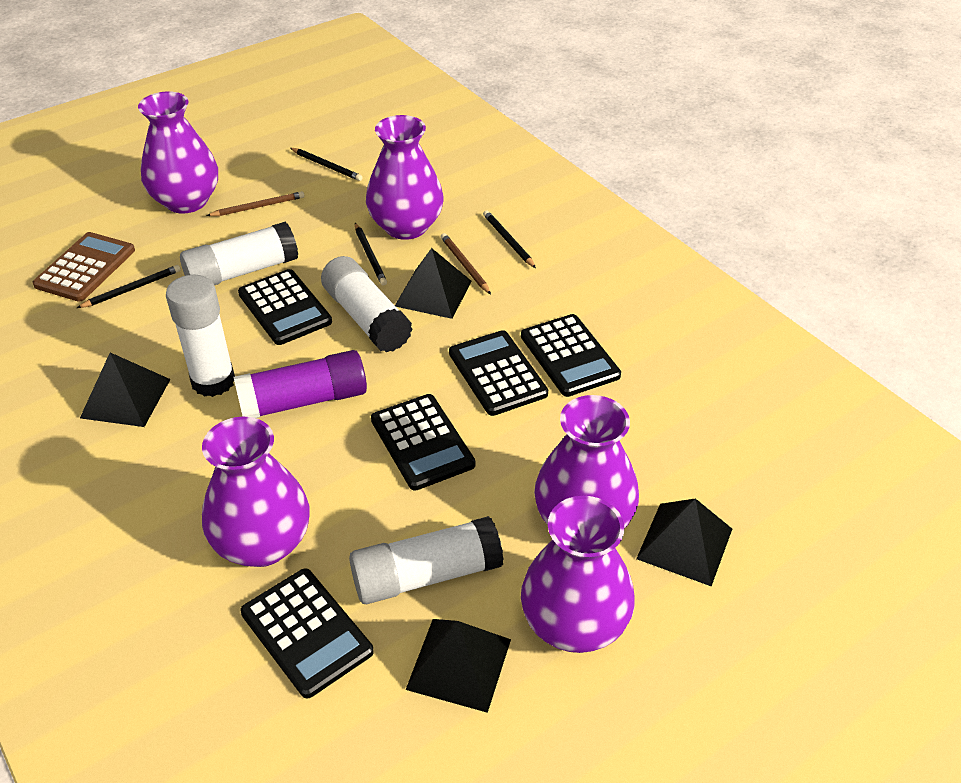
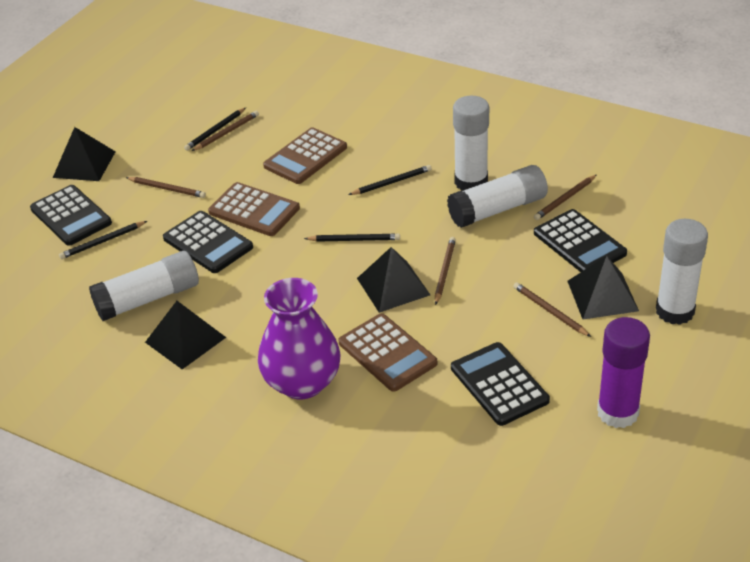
black calculator: 5 -> 4
brown calculator: 1 -> 3
brown pencil: 2 -> 5
purple vase: 5 -> 1

